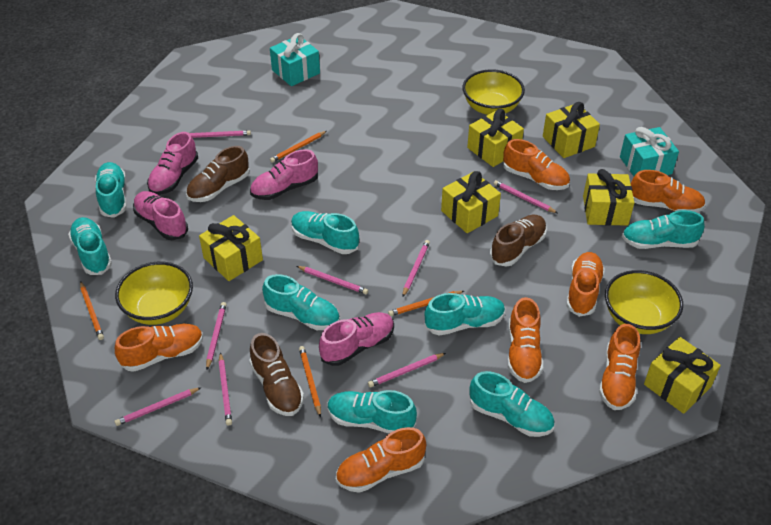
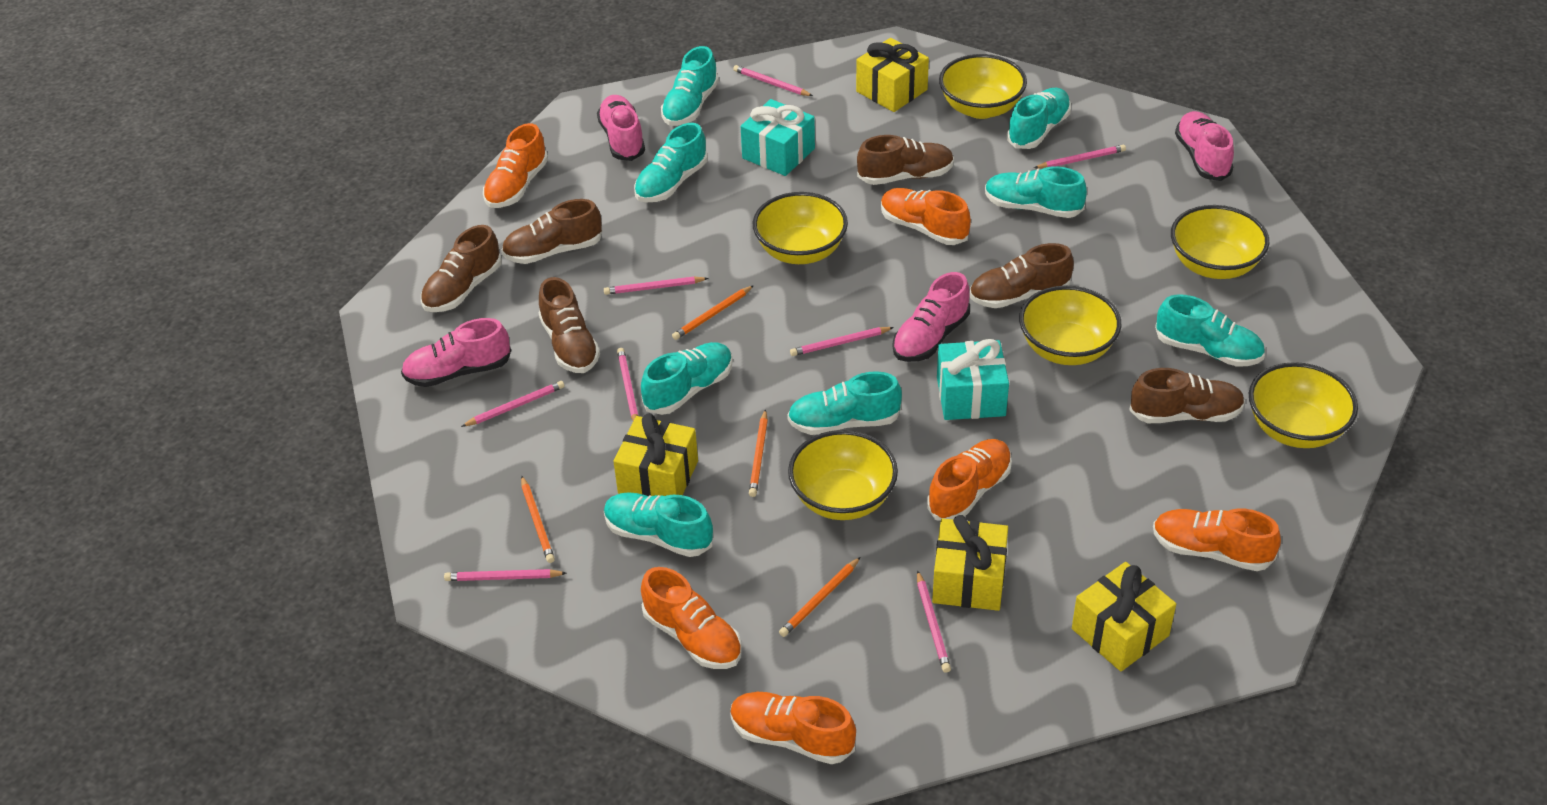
brown shoe: 3 -> 6
orange shoe: 7 -> 6
yellow bowl: 3 -> 6
yellow gift: 6 -> 4

